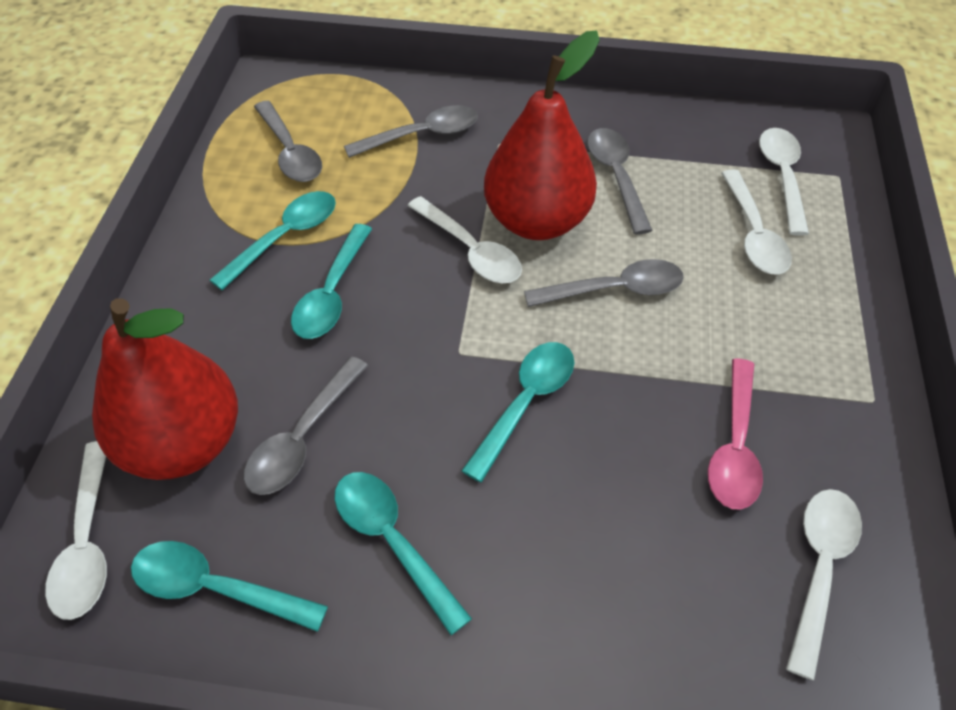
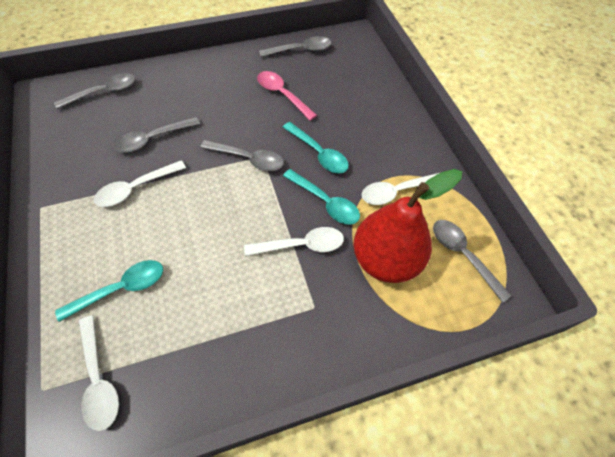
red pear: 2 -> 1
turquoise spoon: 5 -> 3
white spoon: 5 -> 4

